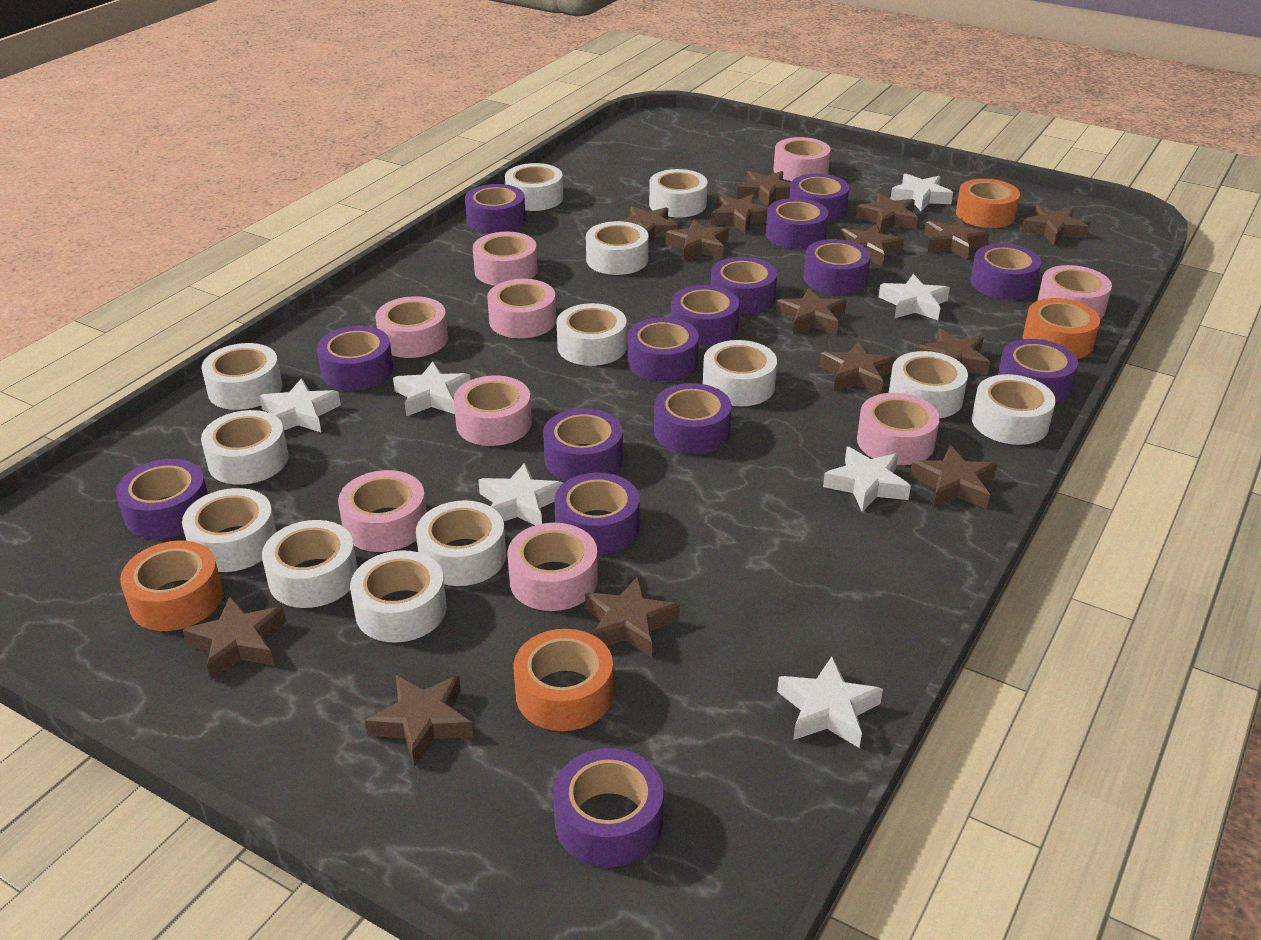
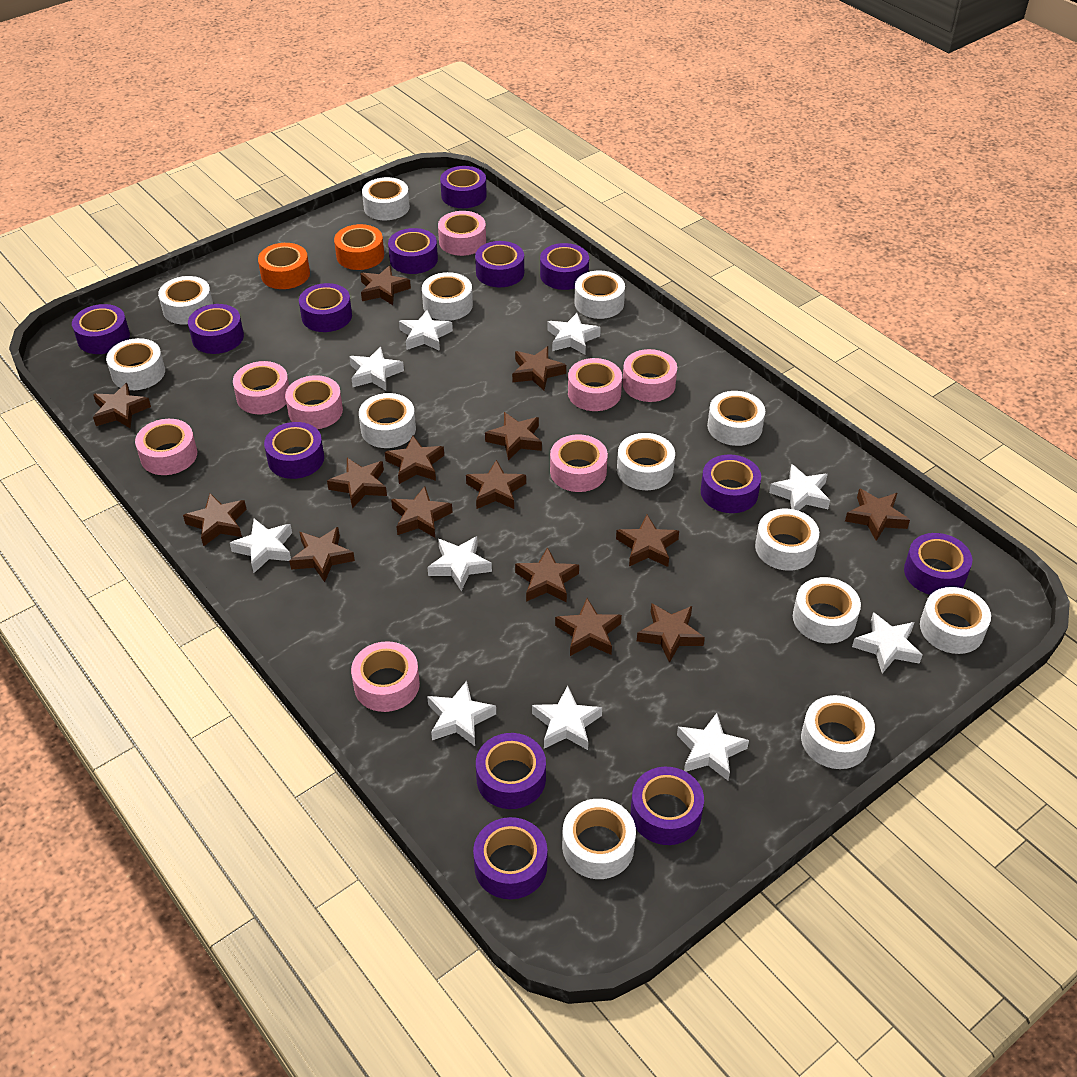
orange tape: 4 -> 2
pink tape: 9 -> 8
purple tape: 15 -> 13
white star: 7 -> 10

